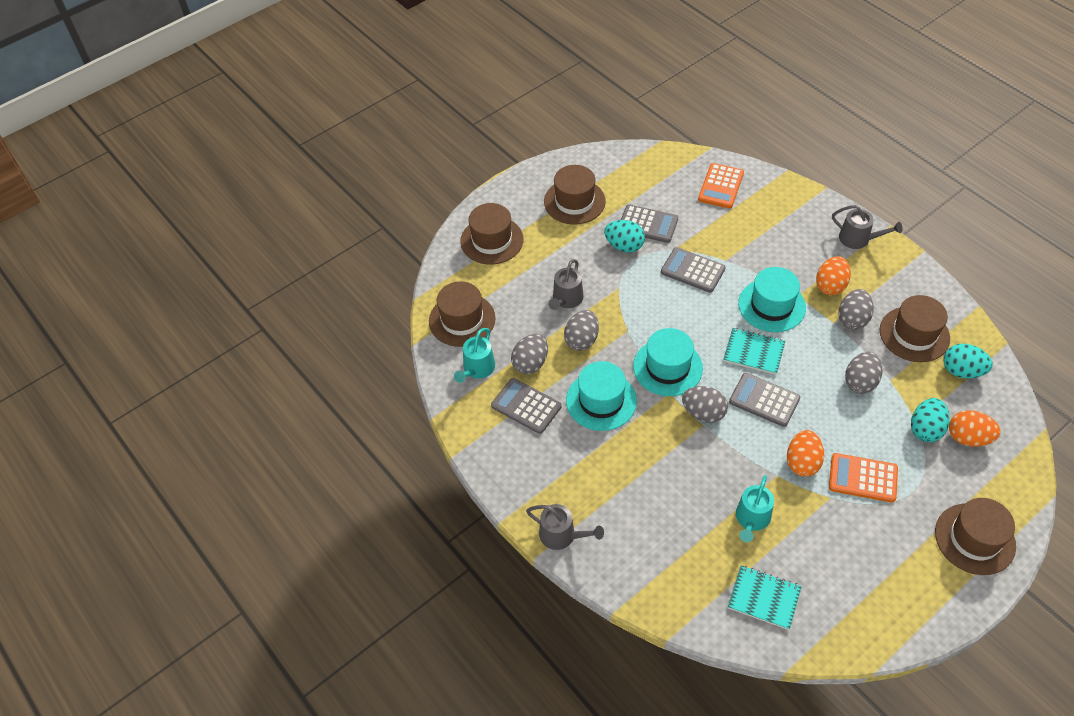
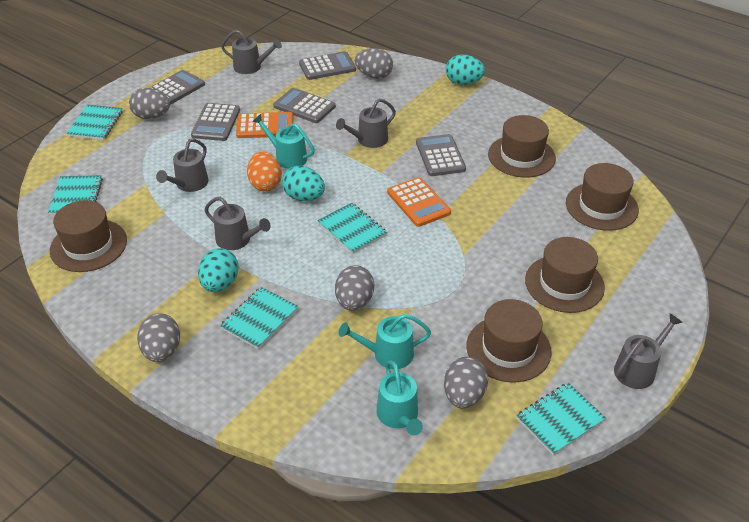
grey calculator: 4 -> 5
grey watering can: 3 -> 5
orange egg: 3 -> 1
turquoise hat: 3 -> 0
turquoise notebook: 2 -> 5
turquoise watering can: 2 -> 3

